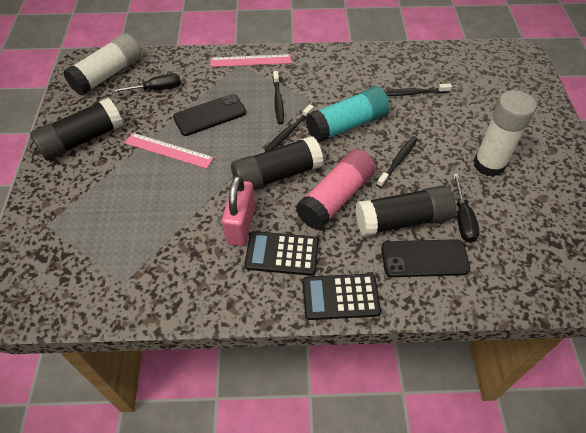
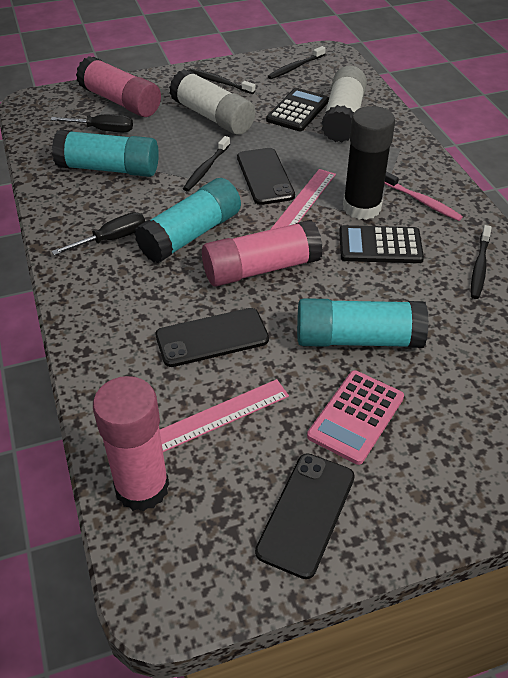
black glue stick: 3 -> 1
black phone: 2 -> 3
pink calculator: 0 -> 1
pink glue stick: 1 -> 3
pink padlock: 1 -> 0
pink toothbrush: 0 -> 1
turquoise glue stick: 1 -> 3

